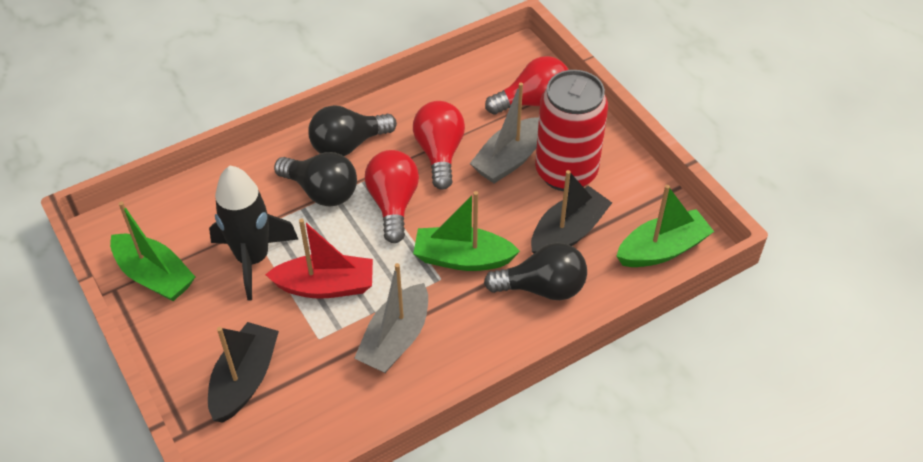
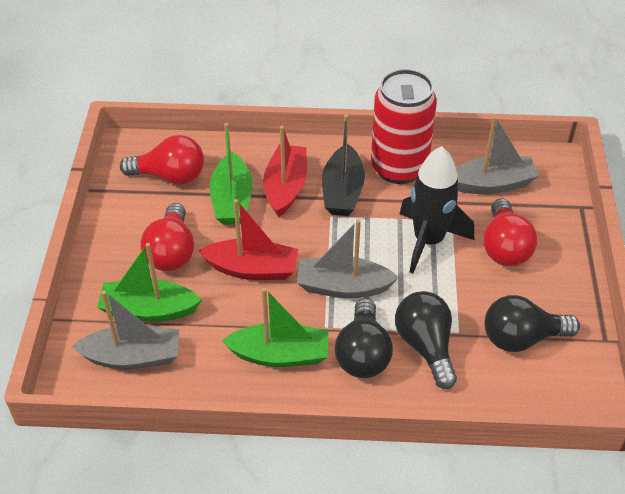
black boat: 2 -> 1
grey boat: 2 -> 3
red boat: 1 -> 2

